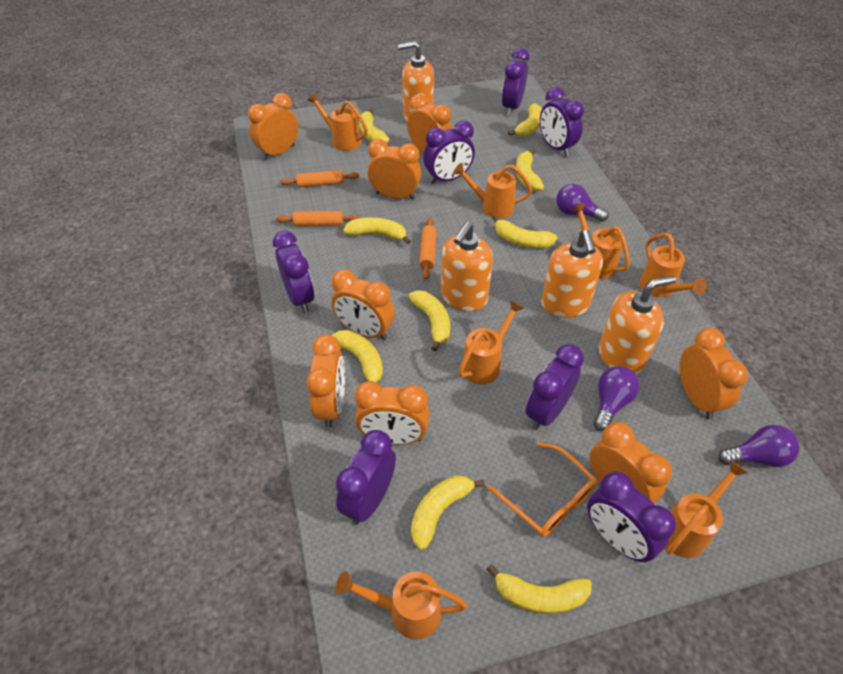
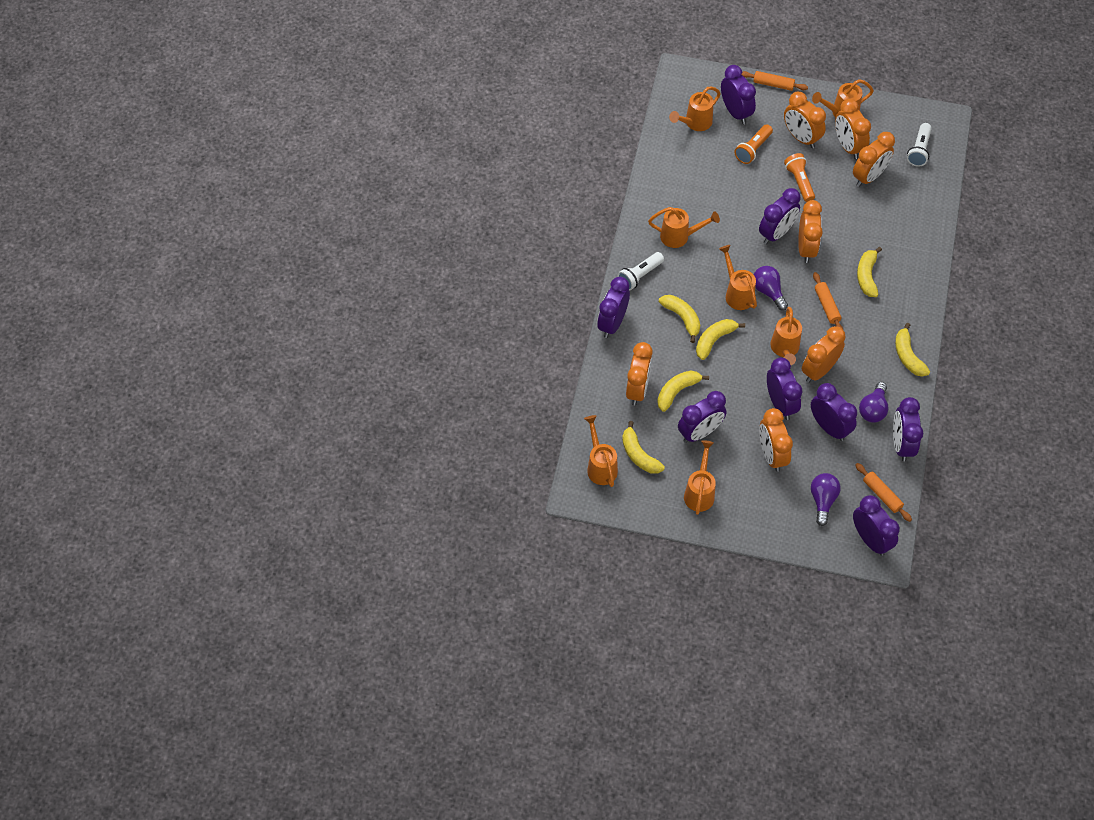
orange clock: 8 -> 7
orange flashlight: 0 -> 2
orange glasses: 1 -> 0
orange soap dispenser: 4 -> 0
purple clock: 7 -> 8
white flashlight: 0 -> 2
yellow banana: 9 -> 6

